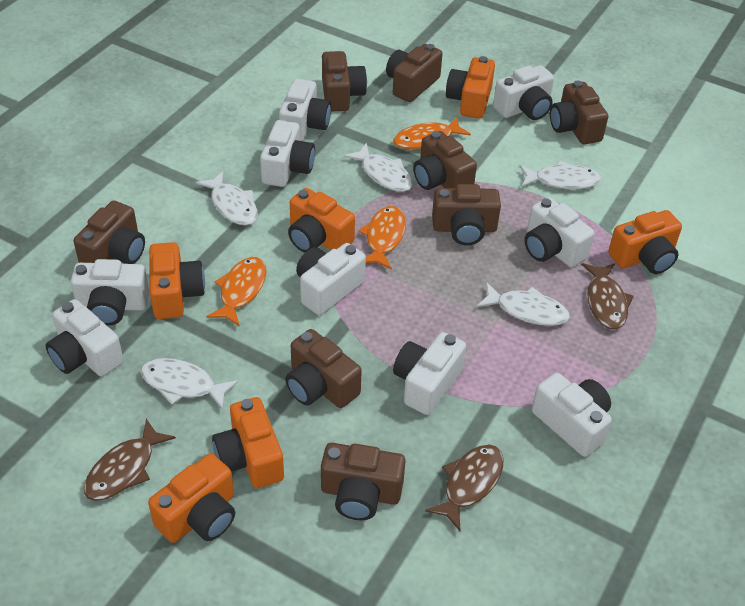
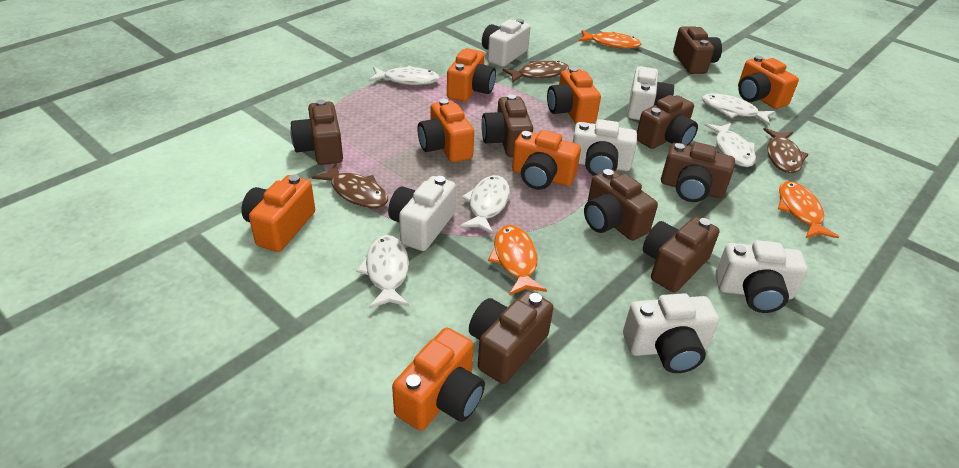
orange camera: 6 -> 7
white camera: 9 -> 6

